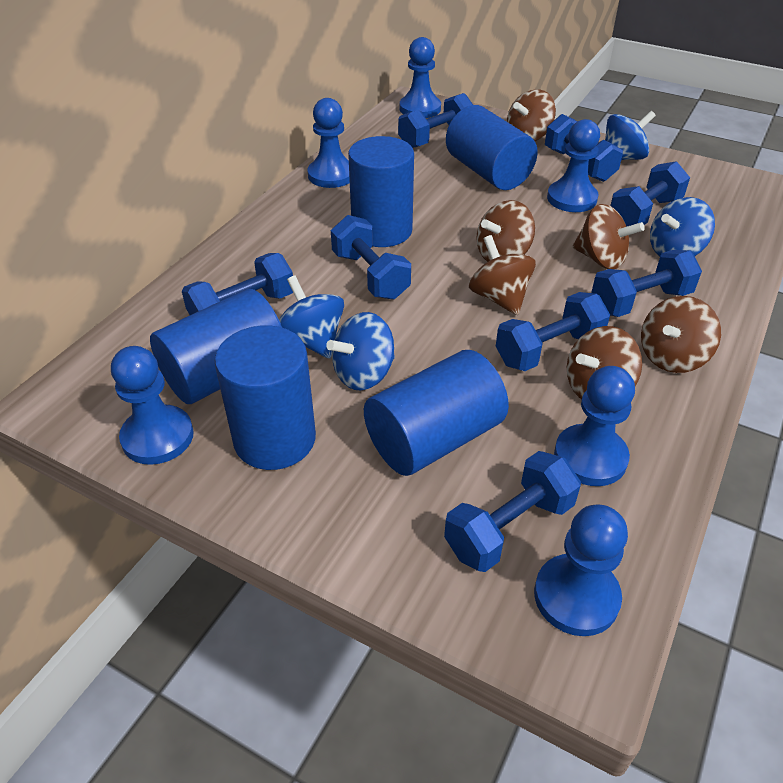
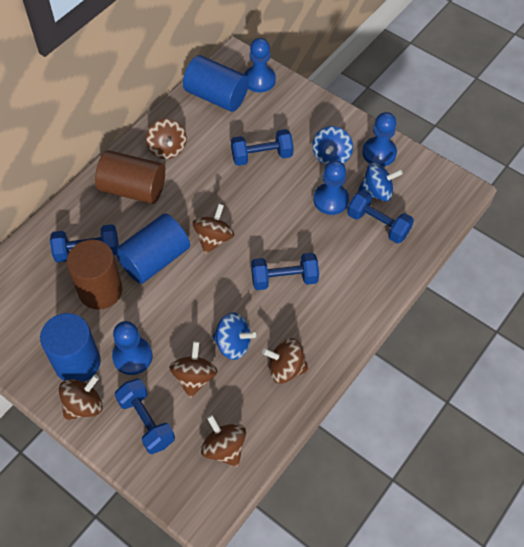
blue cylinder: 5 -> 3
blue dumbbell: 8 -> 5
blue pawn: 6 -> 4
blue spinning top: 4 -> 3
brown cylinder: 0 -> 2

